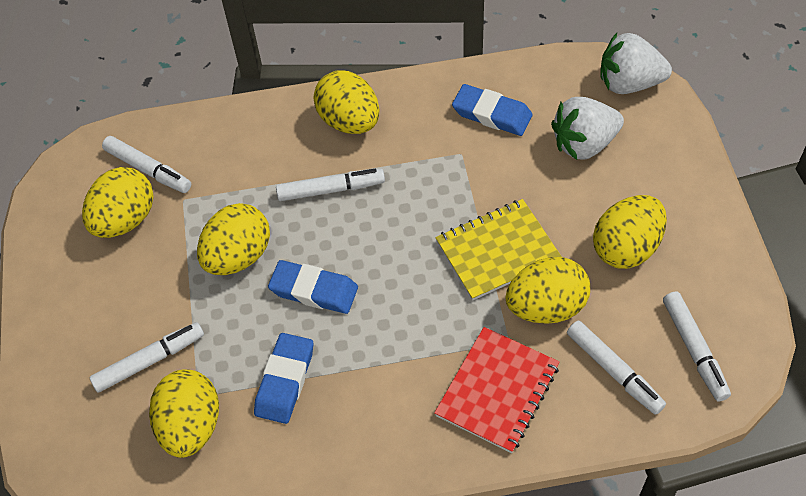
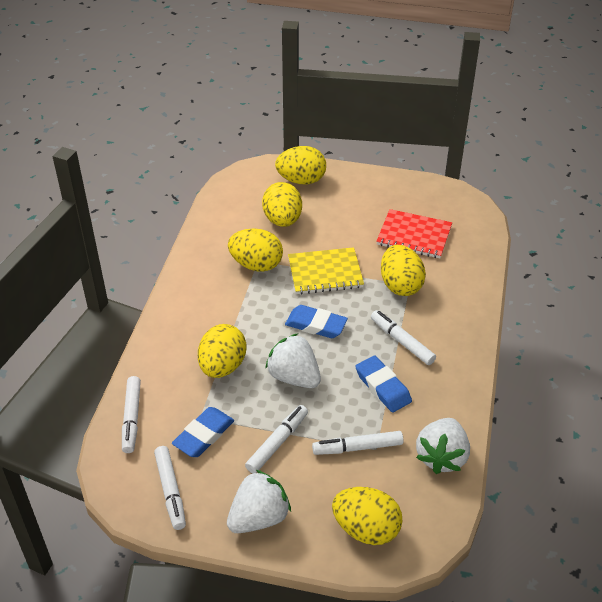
white strawberry: 2 -> 3

